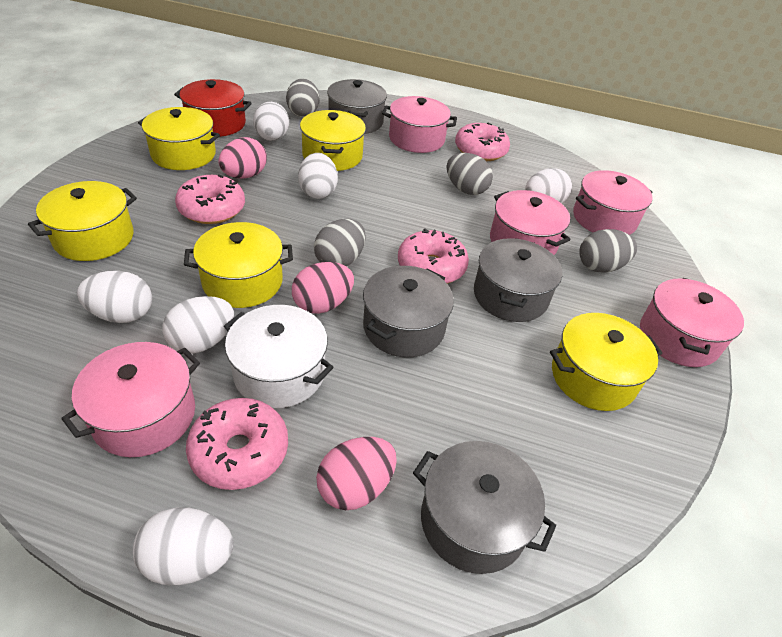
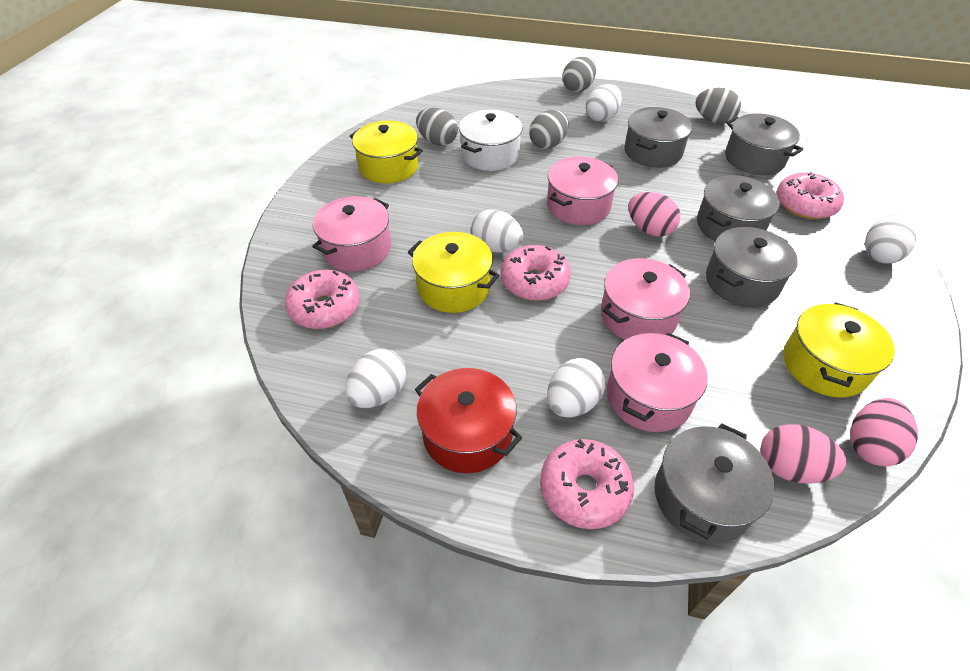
grey pot: 4 -> 5
pink pot: 5 -> 4
white egg: 6 -> 5
yellow pot: 5 -> 3

